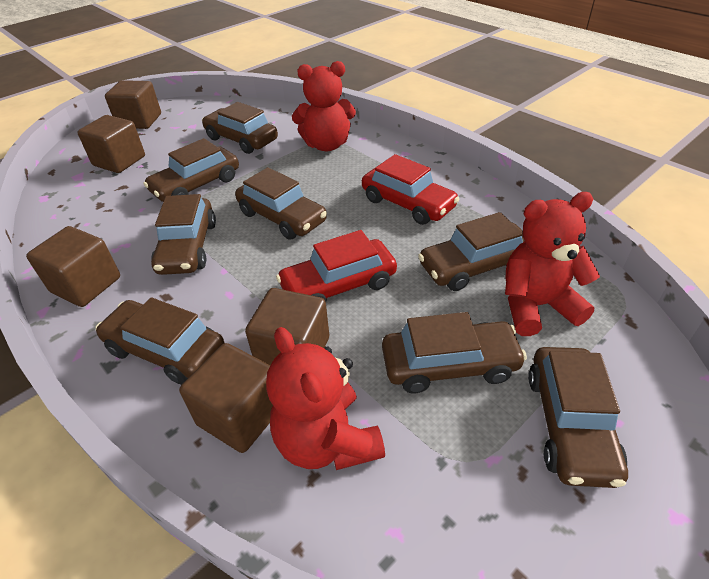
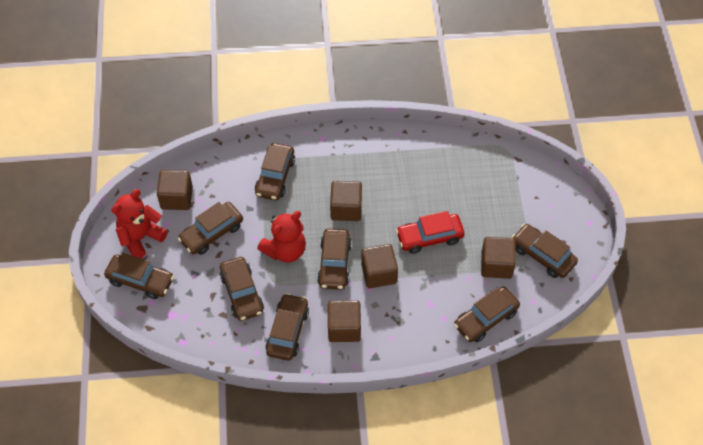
red car: 2 -> 1
red teddy bear: 3 -> 2

